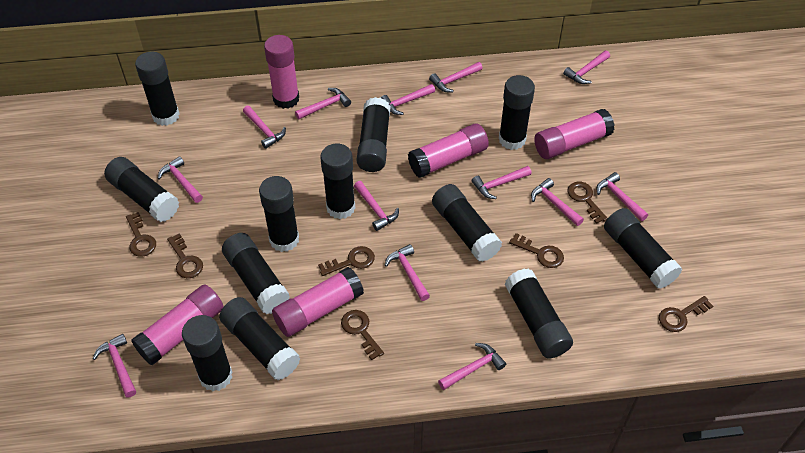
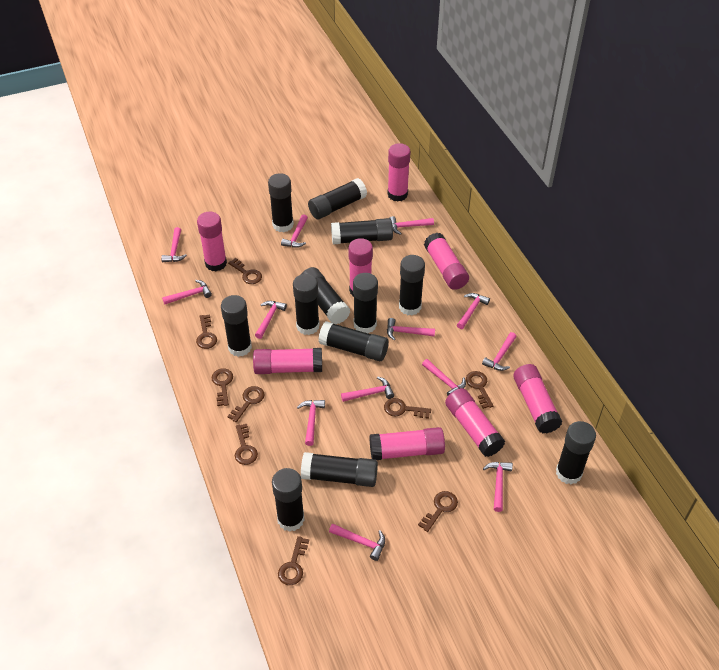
brown key: 7 -> 9
pink glue stick: 5 -> 8

